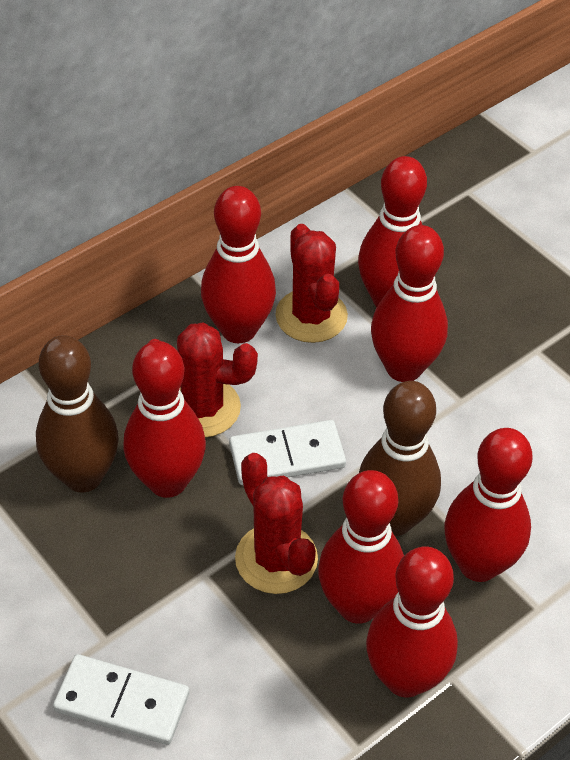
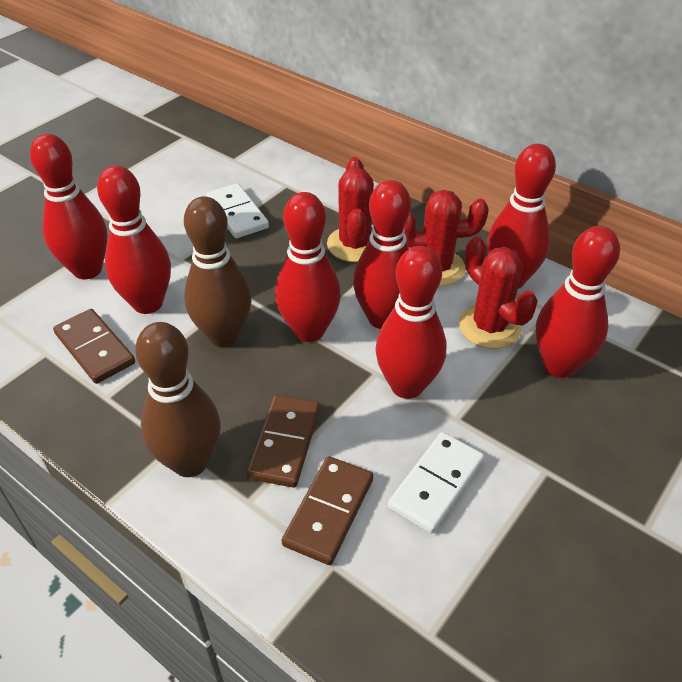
brown domino: 0 -> 3

